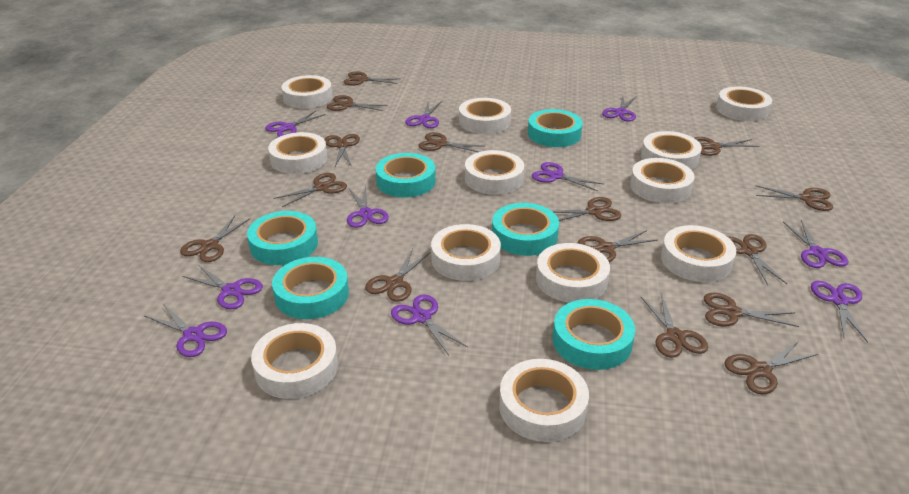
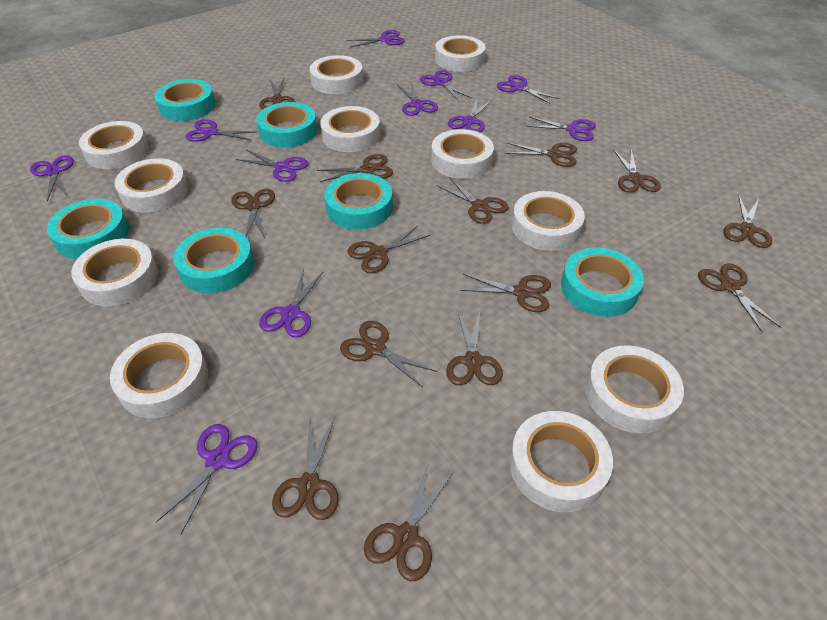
brown scissors: 15 -> 14
purple scissors: 10 -> 11
white tape: 12 -> 11

